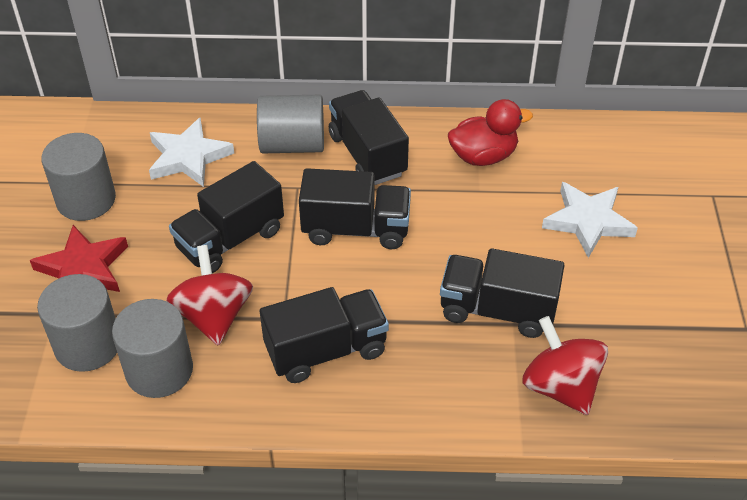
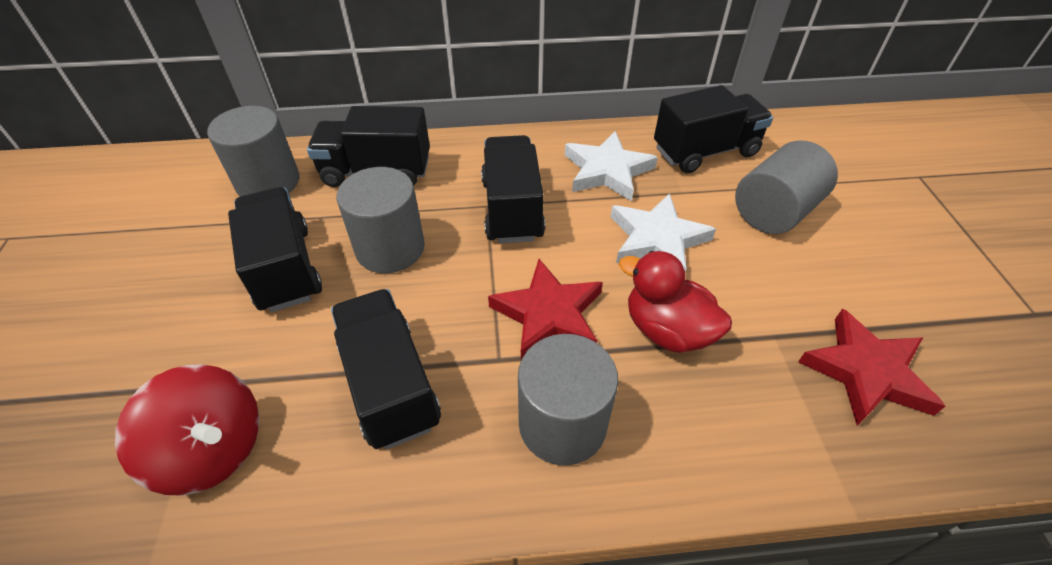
red spinning top: 2 -> 1
red star: 1 -> 2

